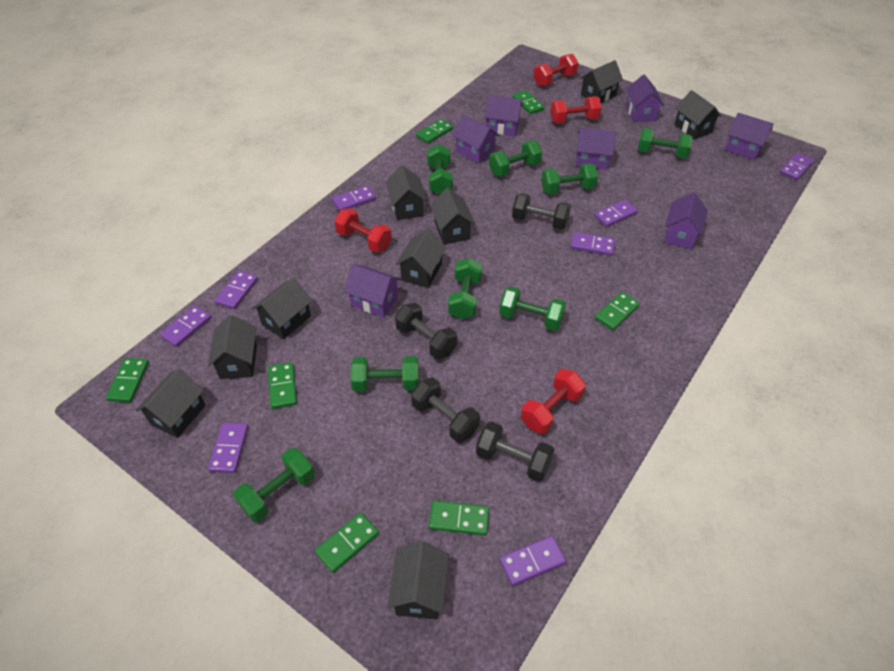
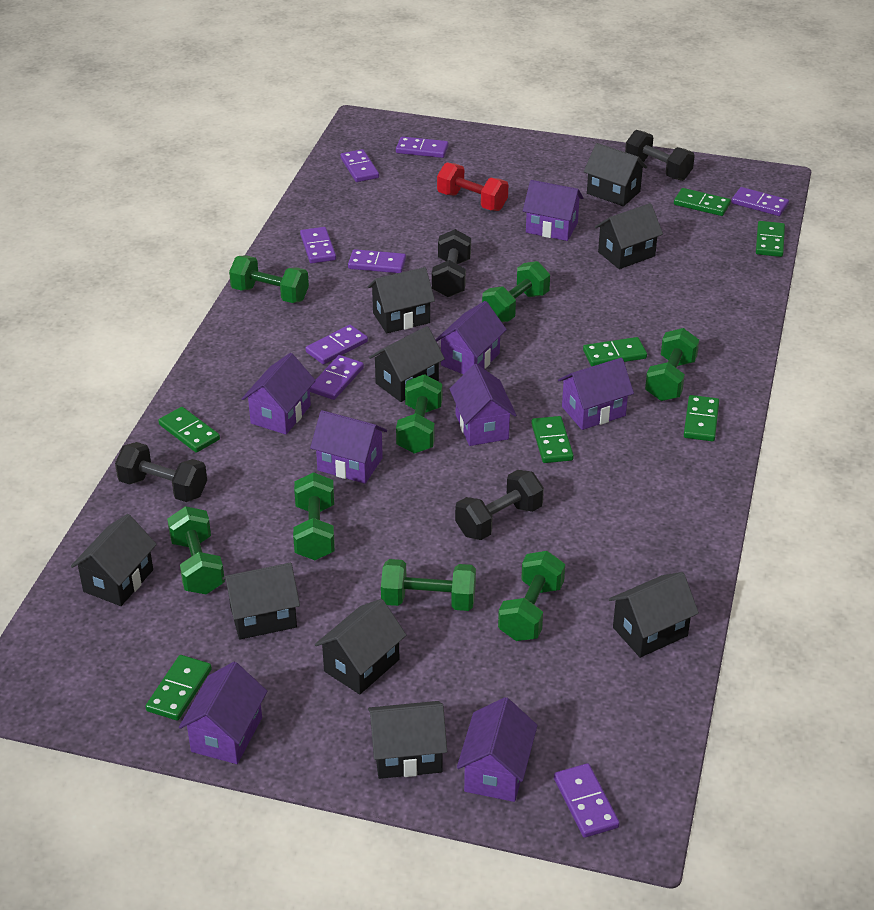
purple house: 7 -> 8
red dumbbell: 4 -> 1

